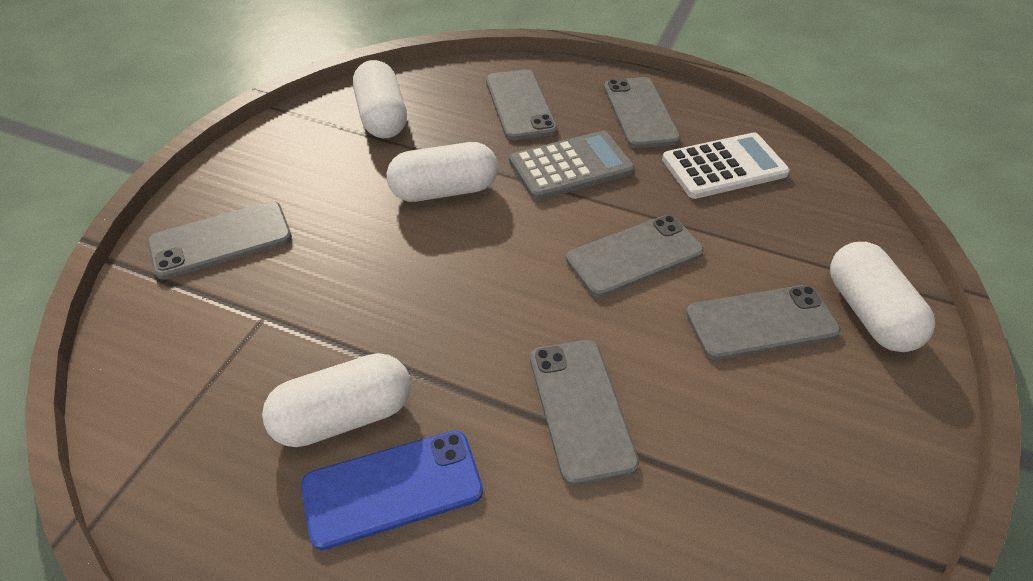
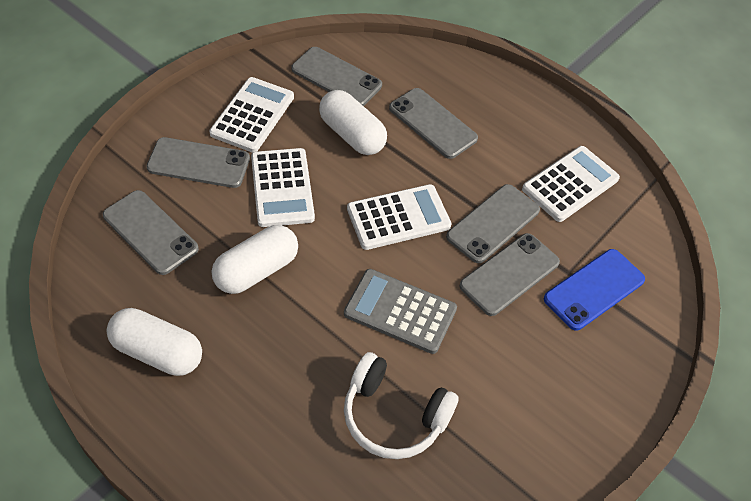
white calculator: 1 -> 4
white capsule: 4 -> 3
white headphones: 0 -> 1

